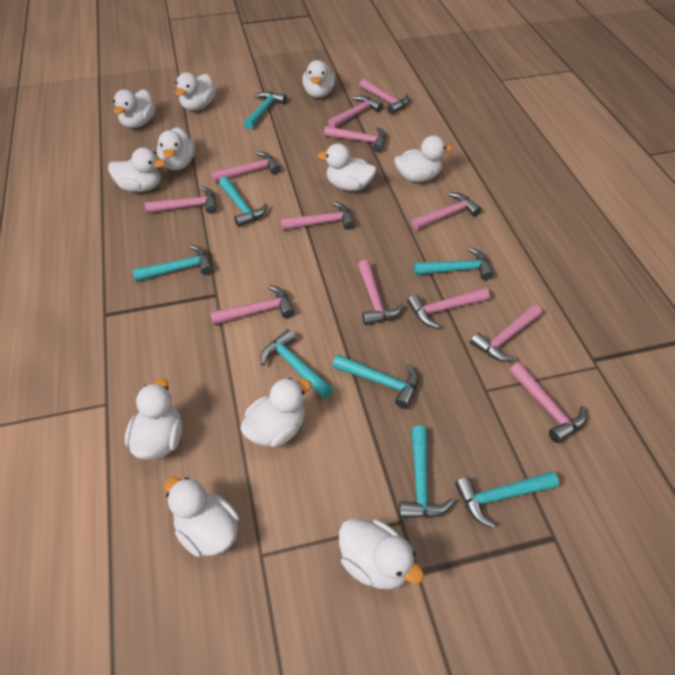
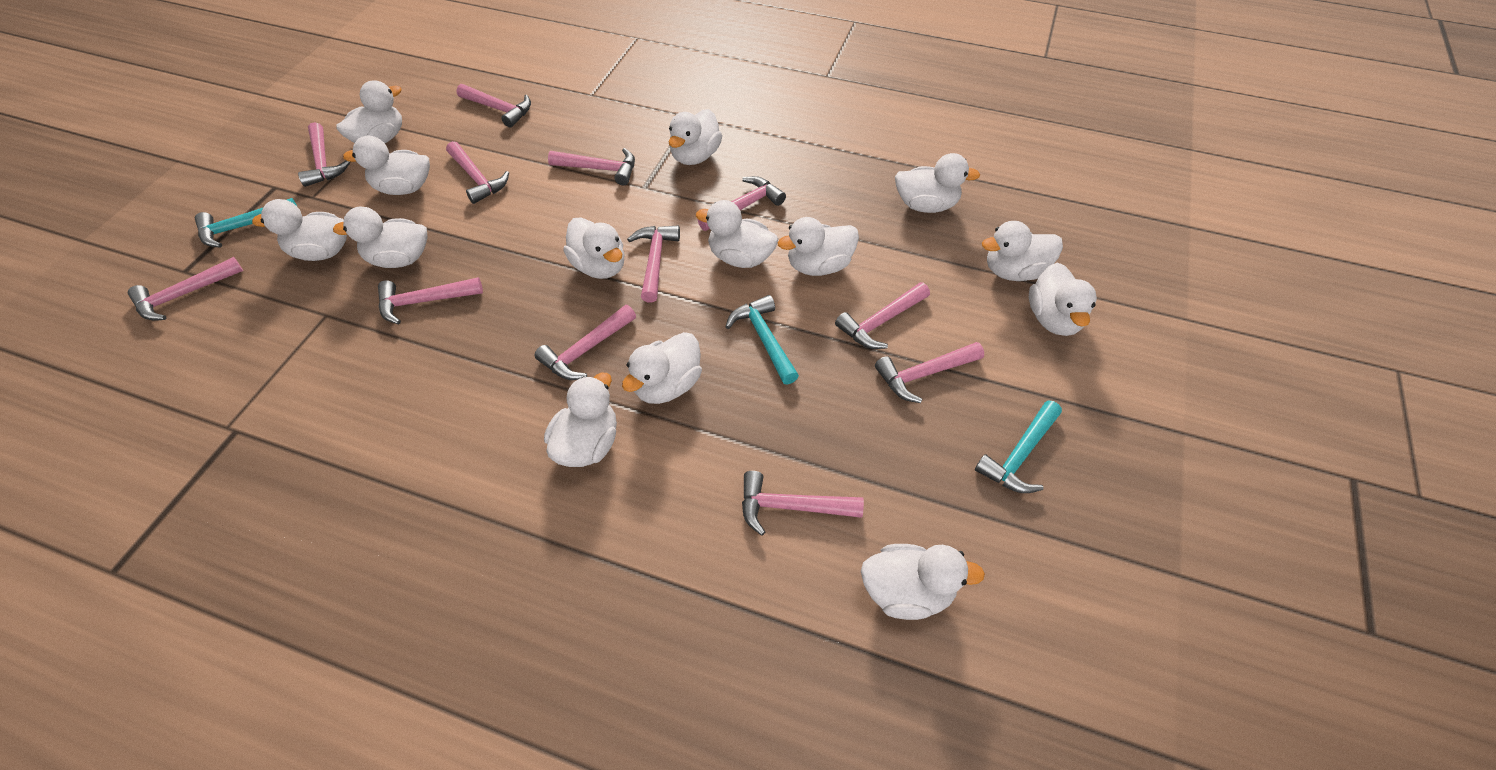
turquoise hammer: 8 -> 3
white duck: 11 -> 14

